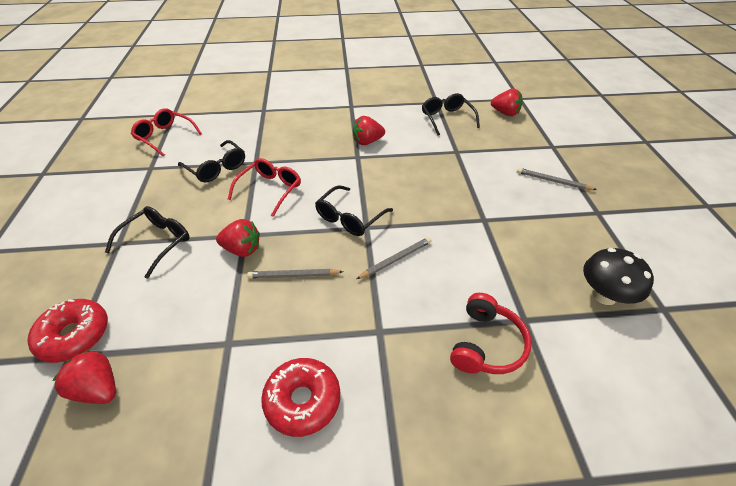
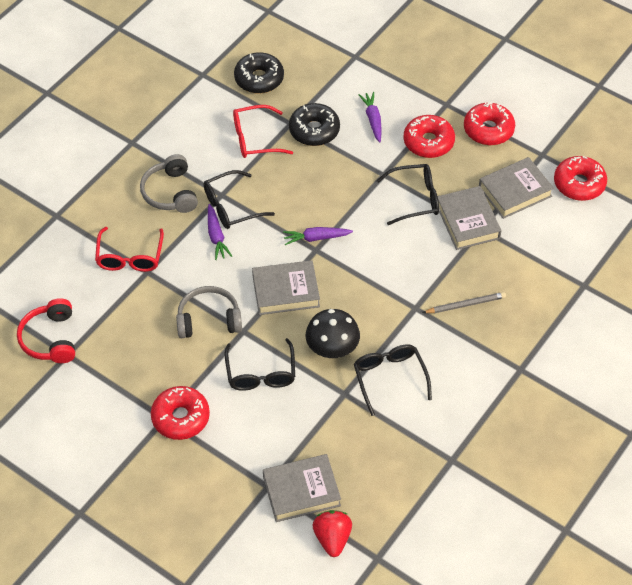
black donut: 0 -> 2
grey book: 0 -> 4
grey headphones: 0 -> 2
grey pencil: 3 -> 1
purple carrot: 0 -> 3
red donut: 2 -> 4
red strawberry: 4 -> 1

